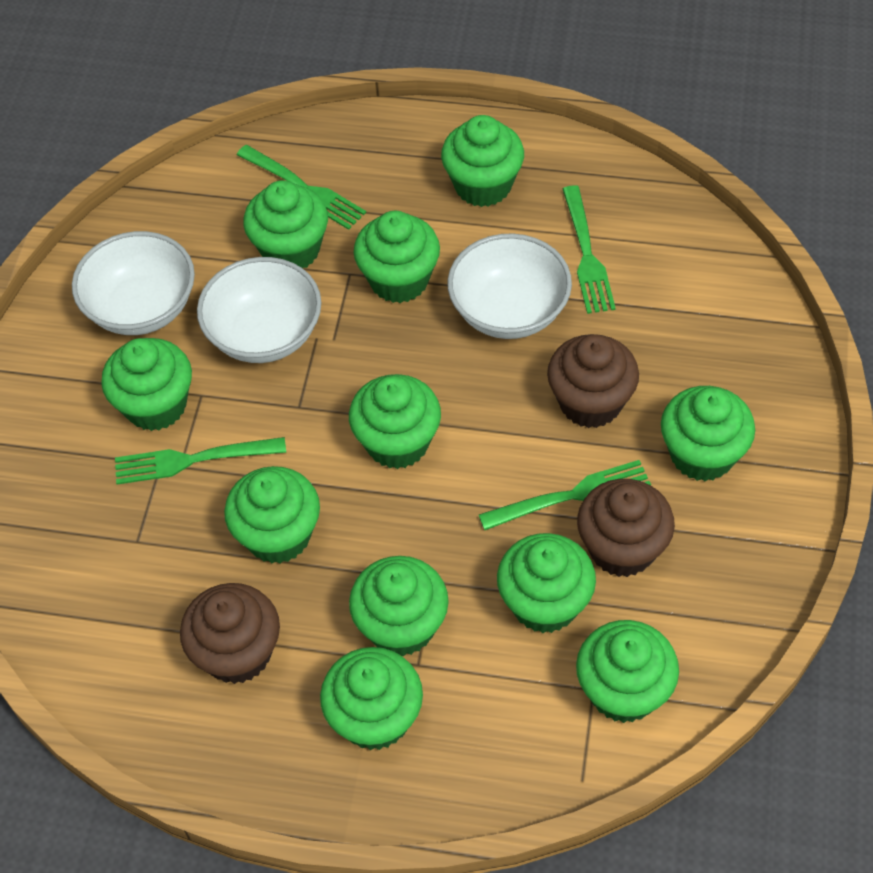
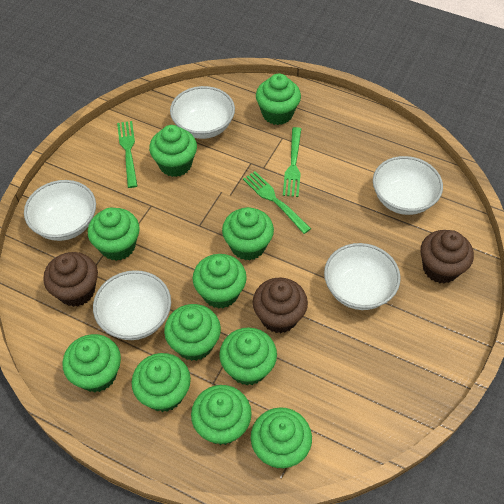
green fork: 4 -> 3
white bowl: 3 -> 5

